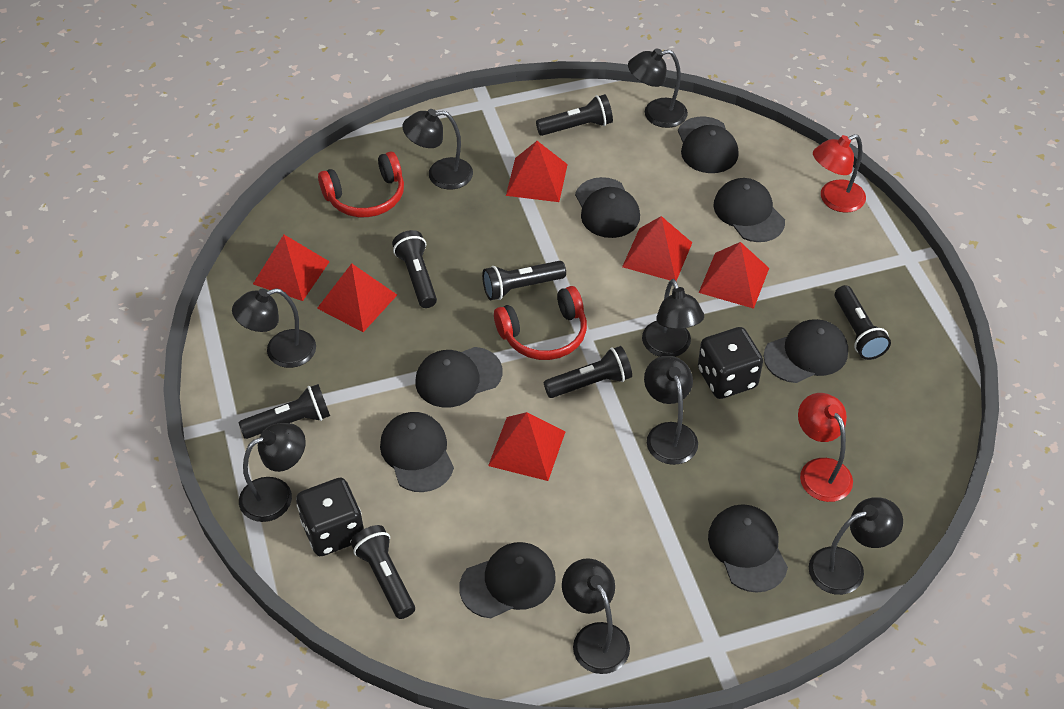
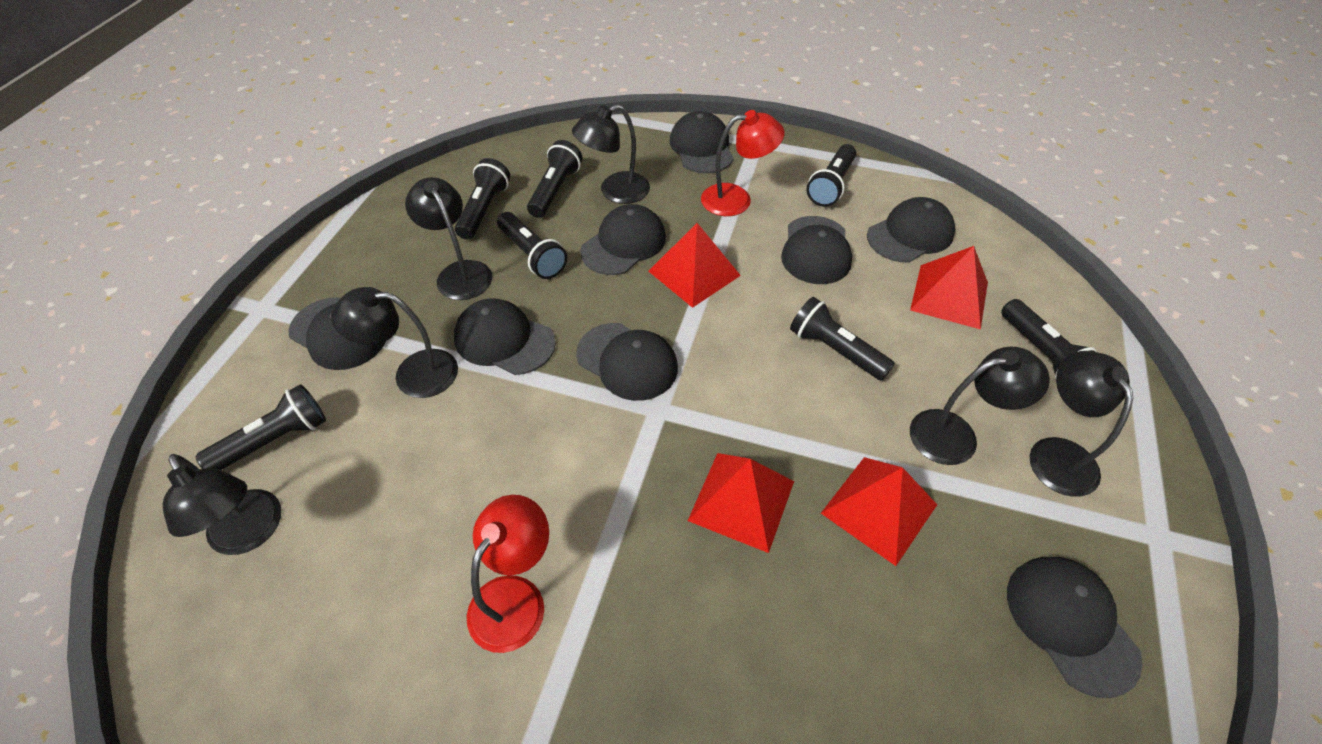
black dice: 2 -> 0
black lamp: 8 -> 6
red headphones: 2 -> 0
red pyramid: 6 -> 4

